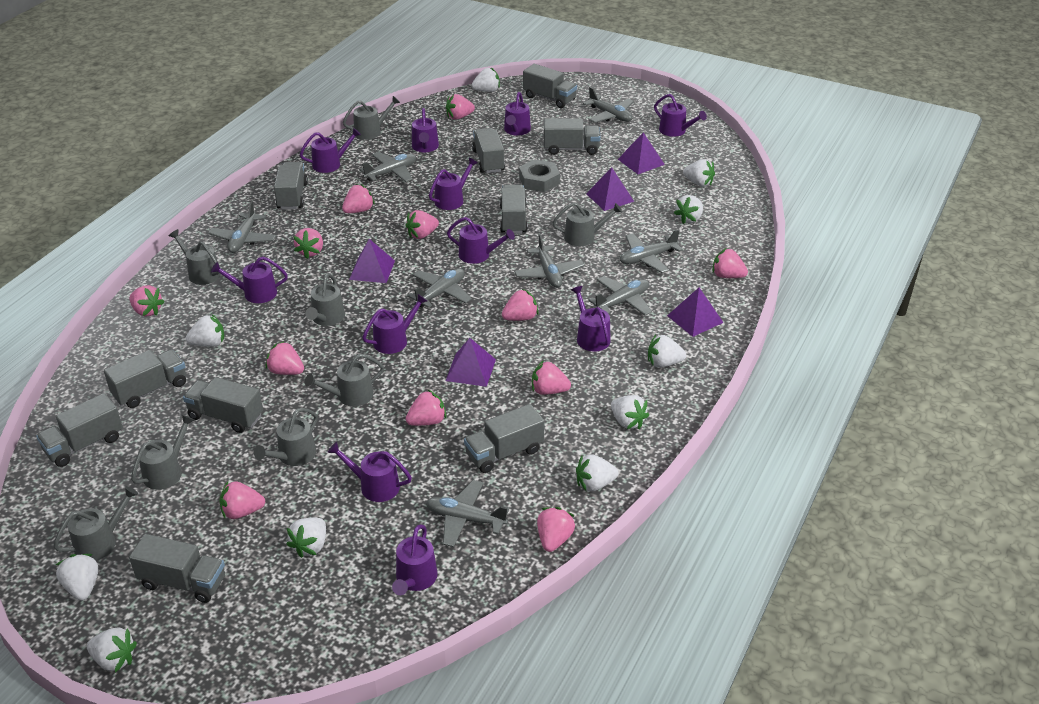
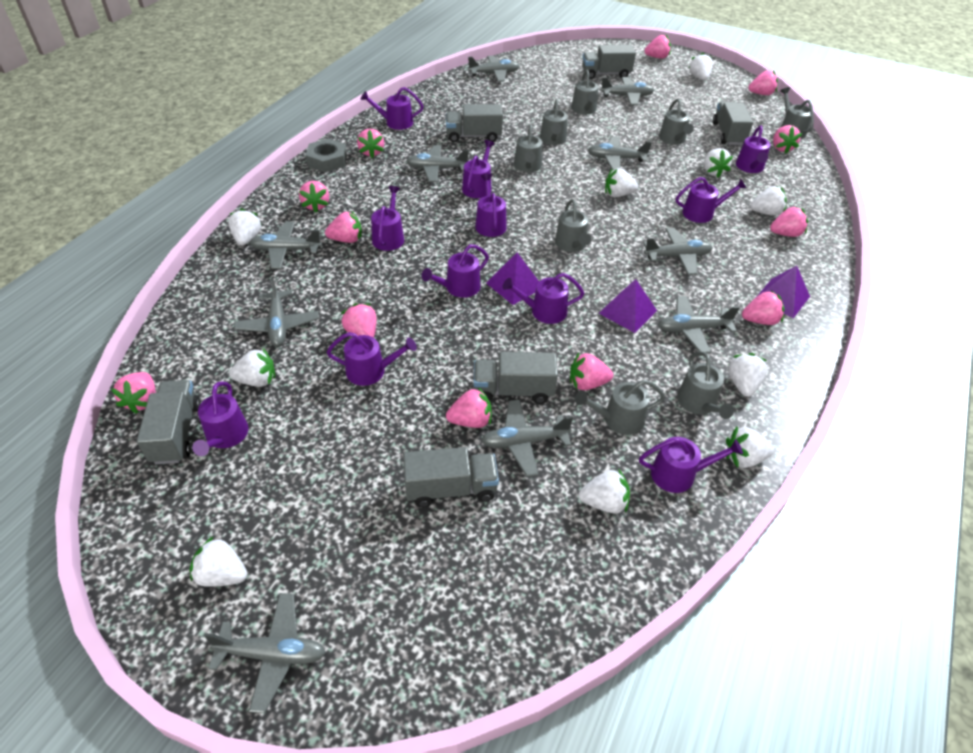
grey plane: 8 -> 10
grey truck: 10 -> 6
purple pyramid: 5 -> 3

